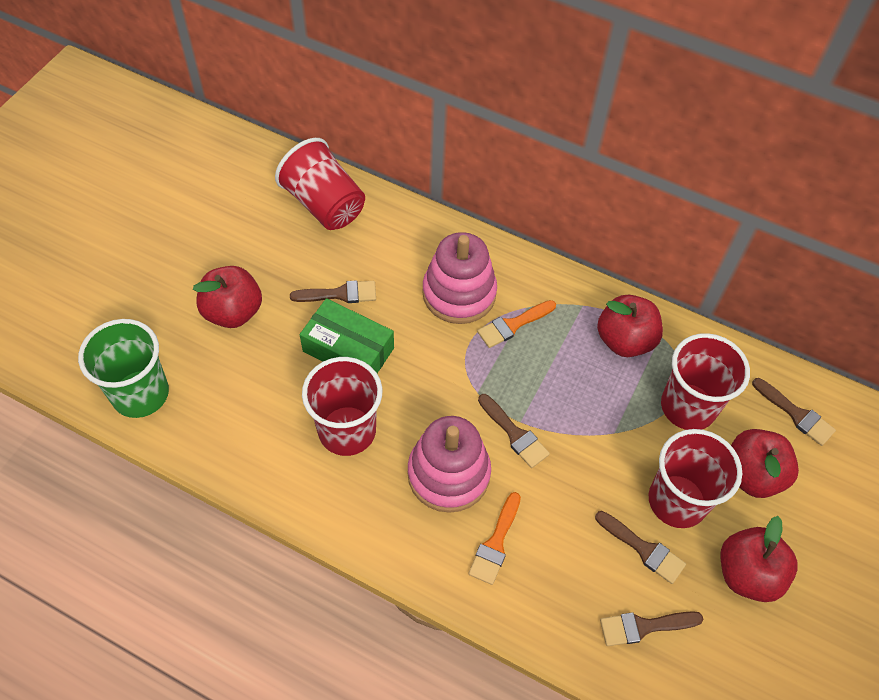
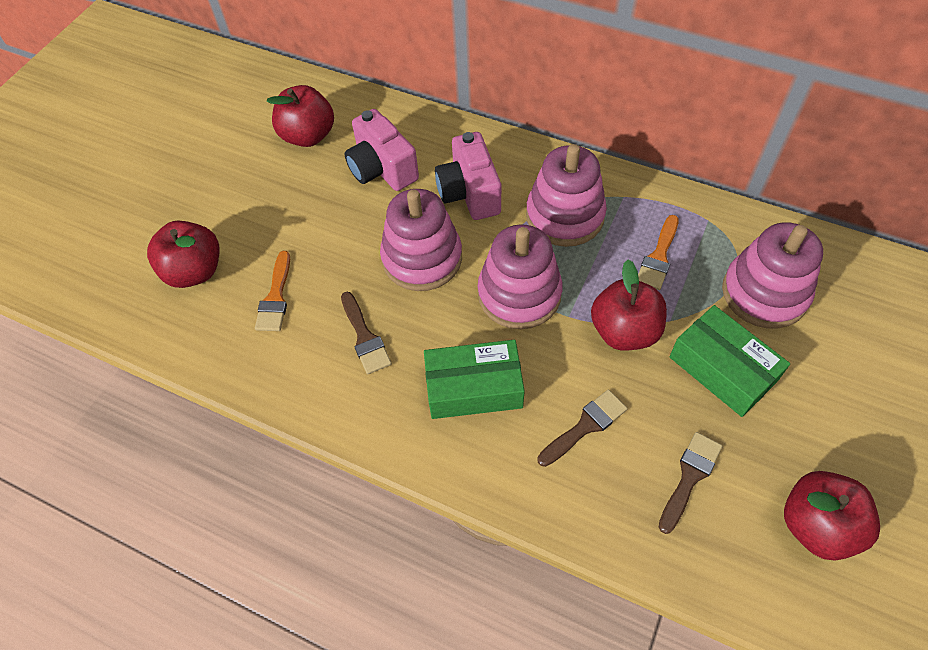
brown brush: 5 -> 3
green box: 1 -> 2
green cup: 1 -> 0
pink camera: 0 -> 2
pink stacking toy: 2 -> 4
red cup: 4 -> 0

